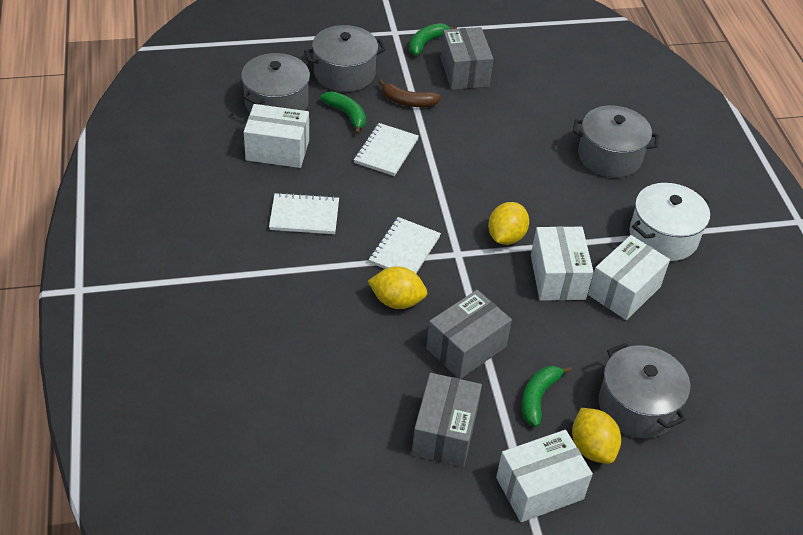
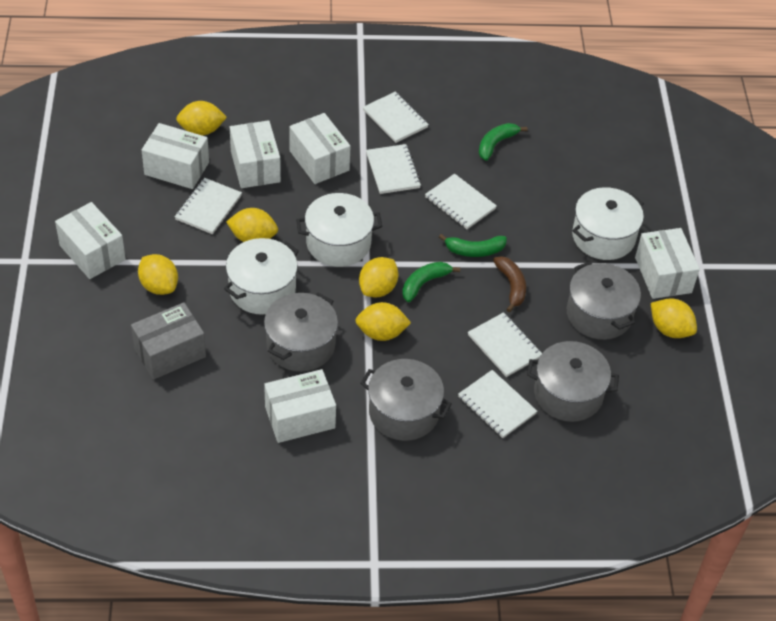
grey box: 3 -> 1
white box: 4 -> 6
white notebook: 3 -> 6
white pot: 1 -> 3
yellow lemon: 3 -> 6

